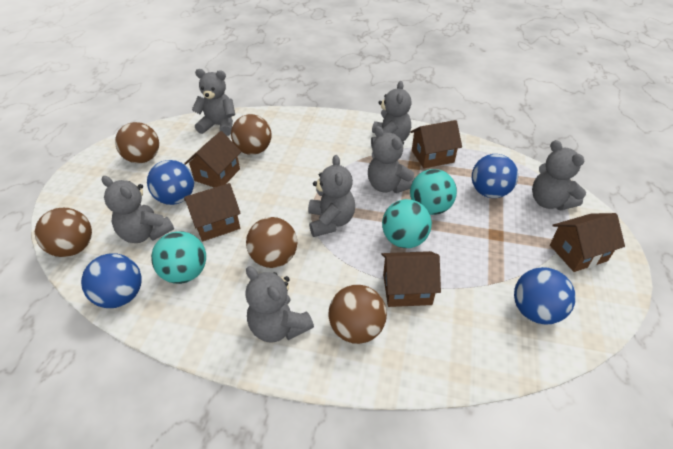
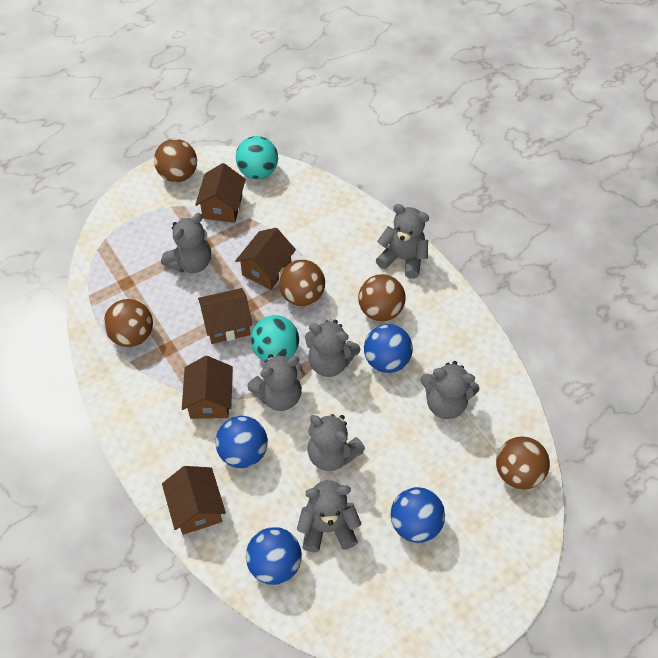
turquoise ball: 3 -> 2

